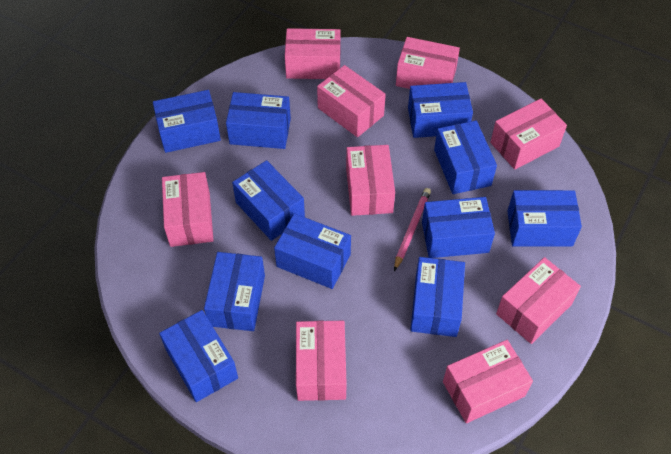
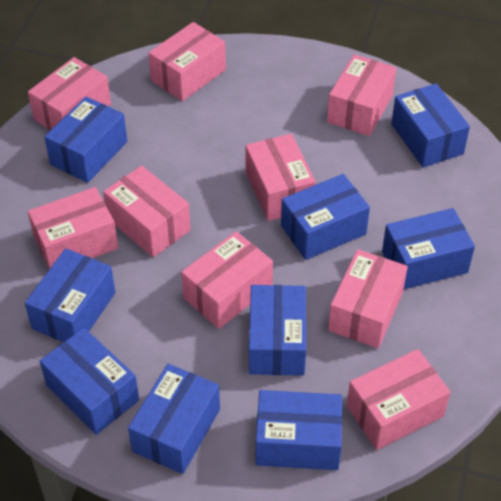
blue box: 11 -> 9
pink pencil: 1 -> 0

